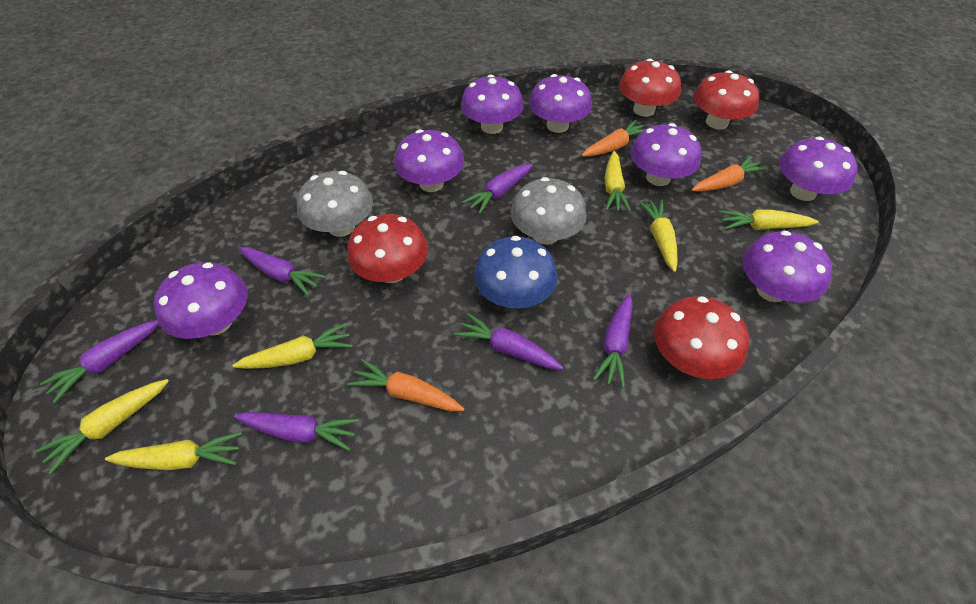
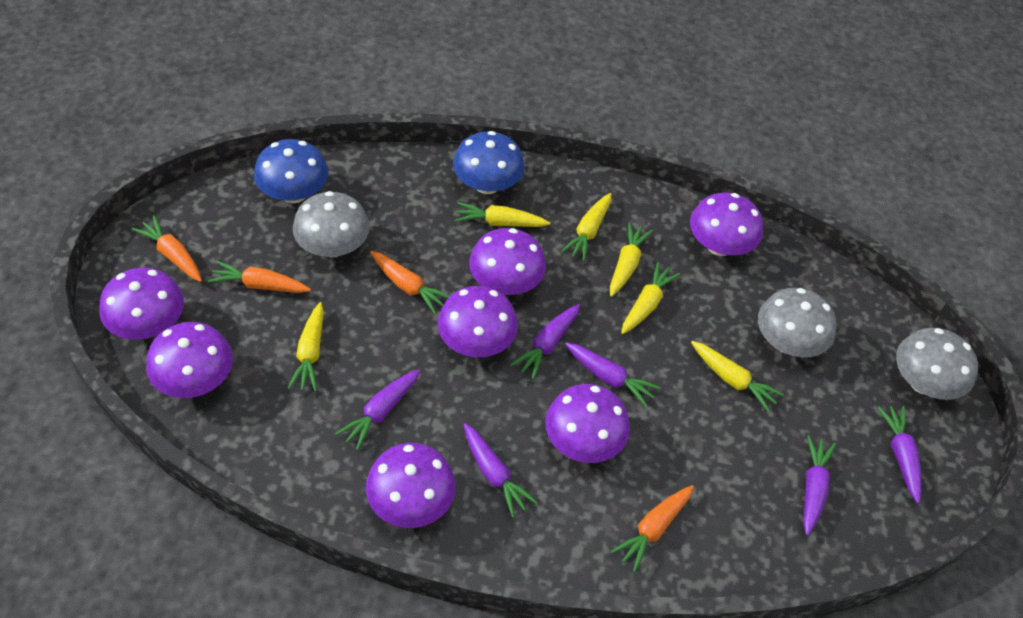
blue mushroom: 1 -> 2
grey mushroom: 2 -> 3
orange carrot: 3 -> 4
red mushroom: 4 -> 0

